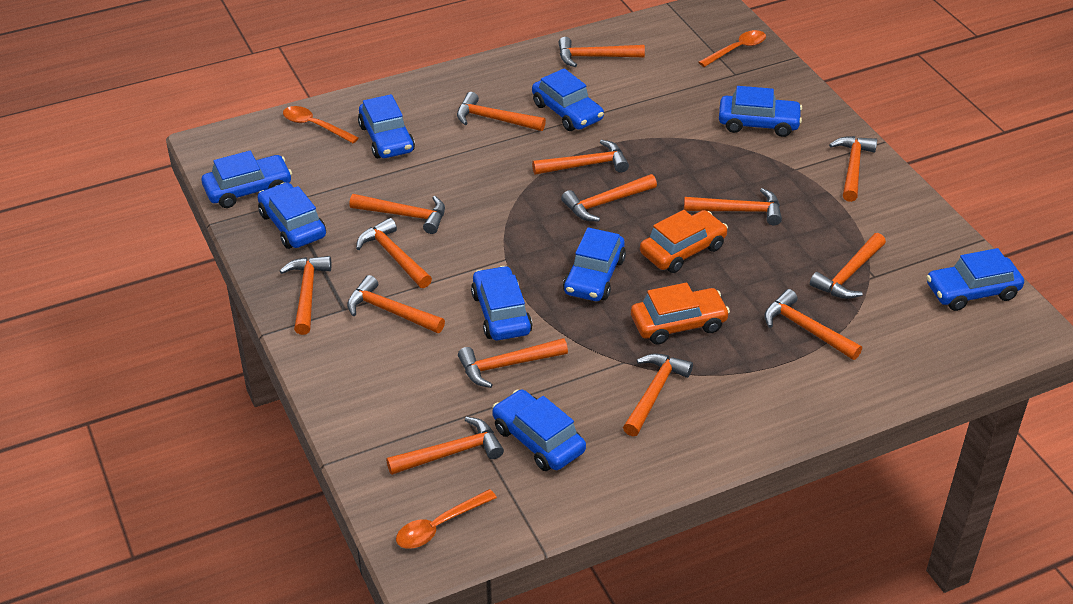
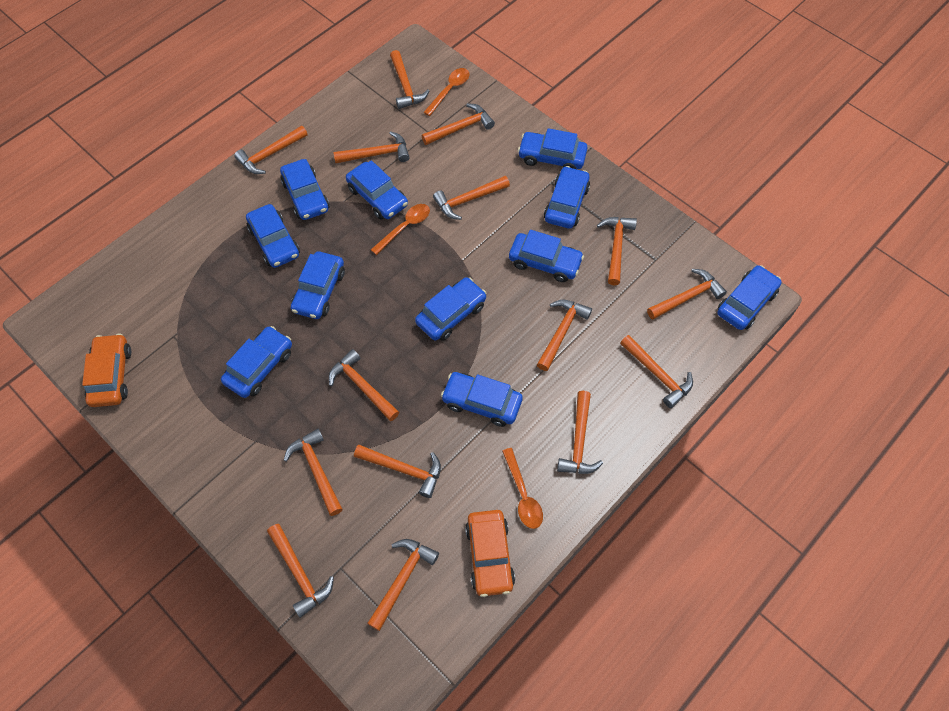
blue car: 9 -> 11

